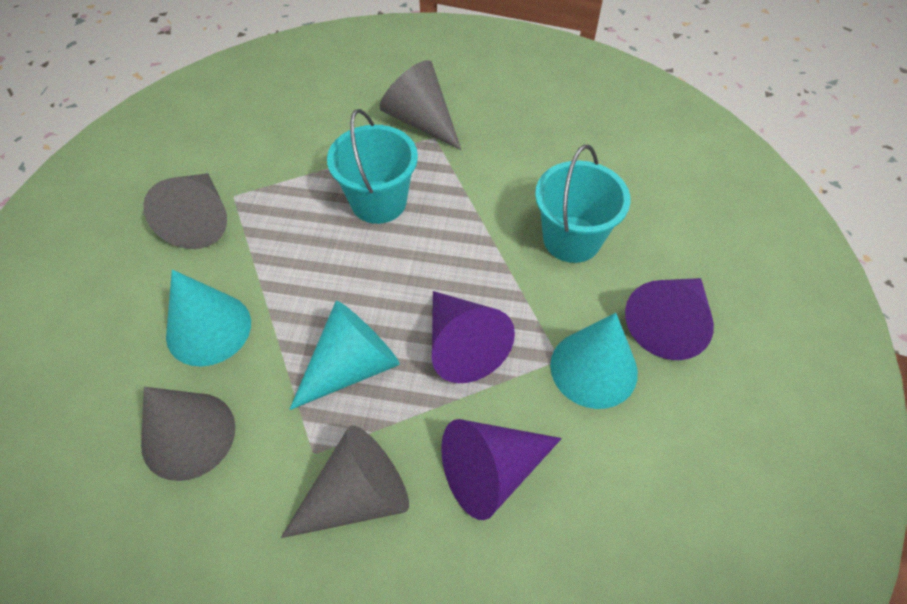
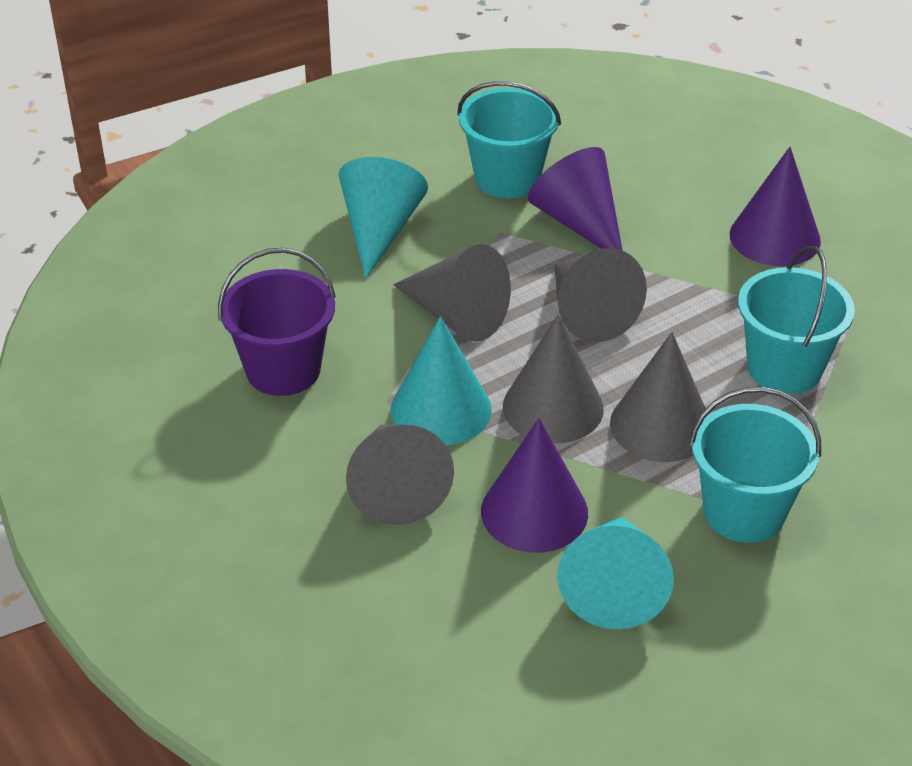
grey cone: 4 -> 5
purple bucket: 0 -> 1
turquoise bucket: 2 -> 3

